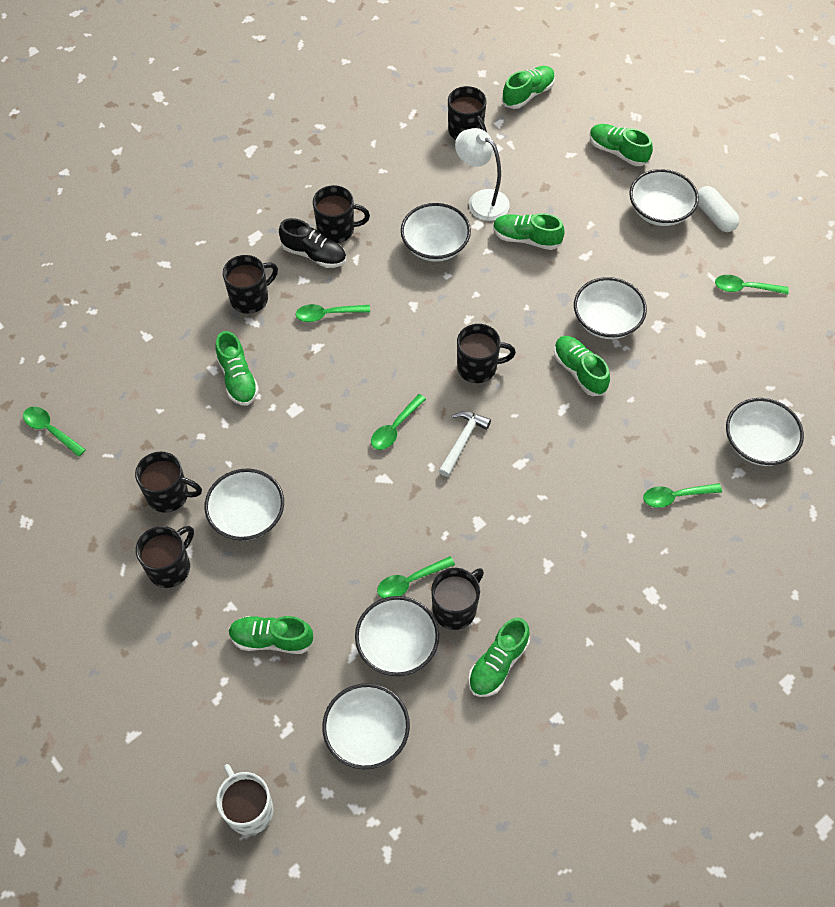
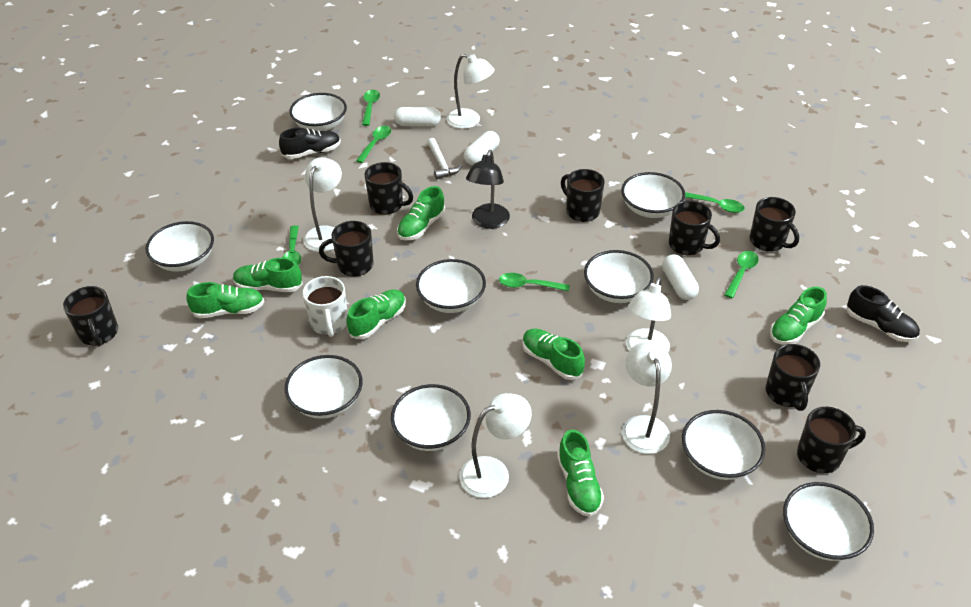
black lamp: 0 -> 1
black mug: 7 -> 8
black shoe: 1 -> 2
white bowl: 7 -> 9
white capsule: 1 -> 3
white lamp: 1 -> 5

